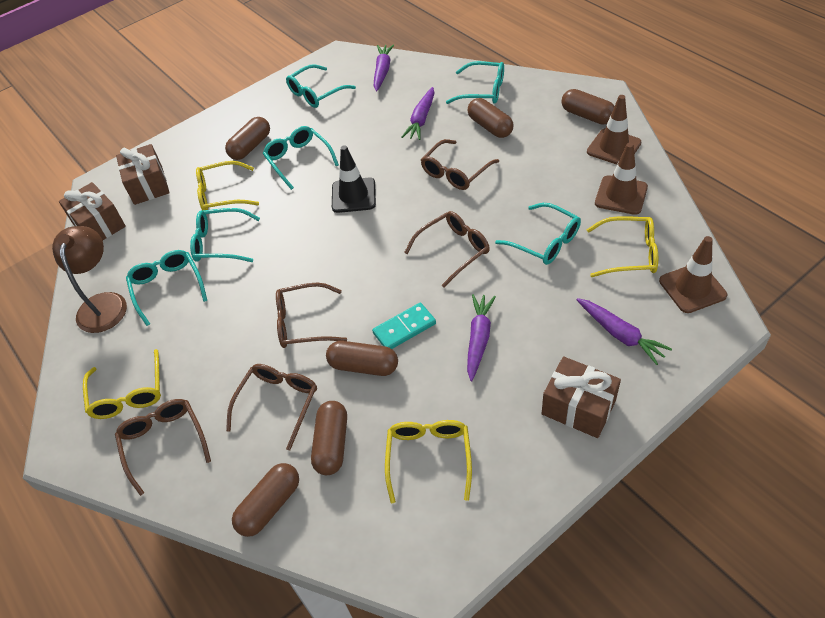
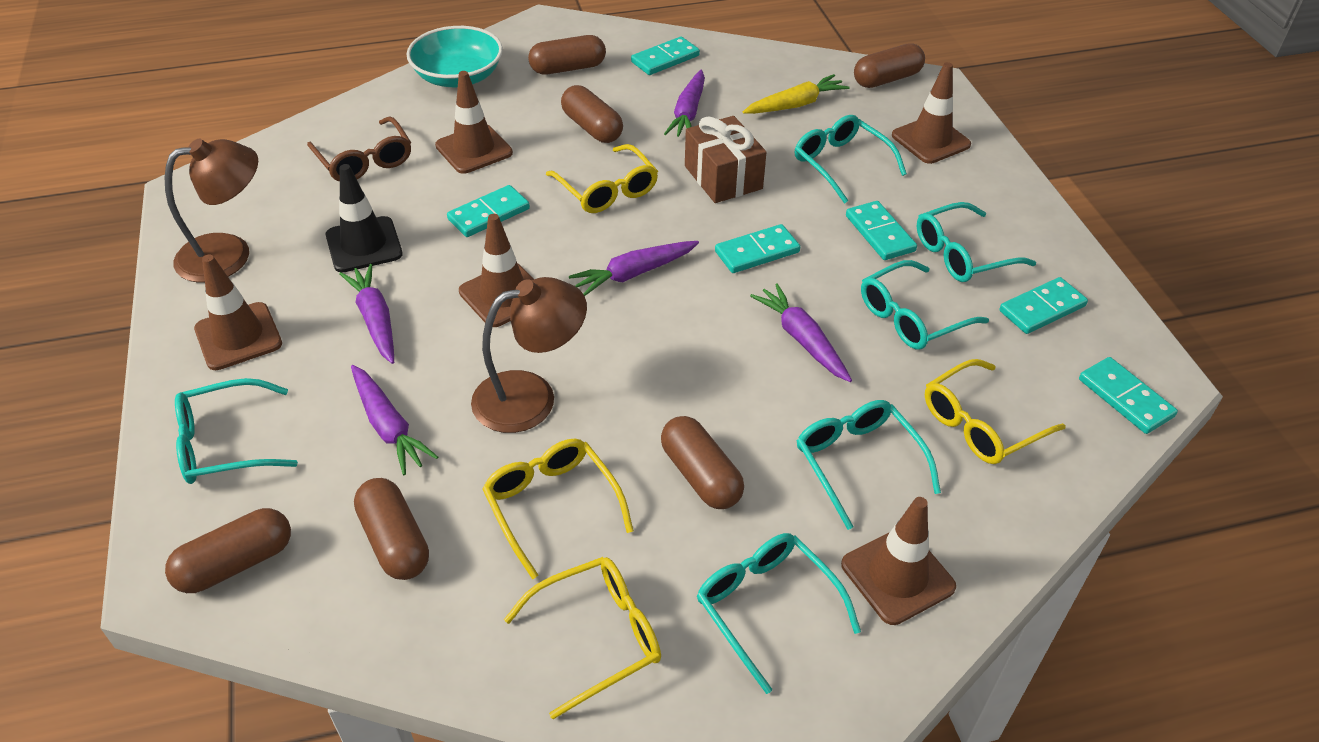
brown gift: 3 -> 1
brown glasses: 5 -> 1
brown lamp: 1 -> 2
brown traffic cone: 3 -> 5
purple carrot: 4 -> 5
turquoise bowl: 0 -> 1
turquoise domino: 1 -> 6
yellow carrot: 0 -> 1

